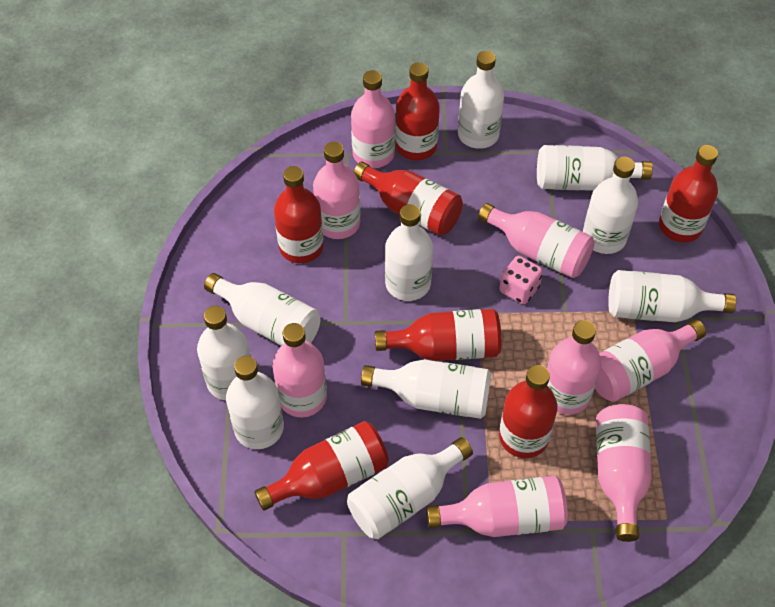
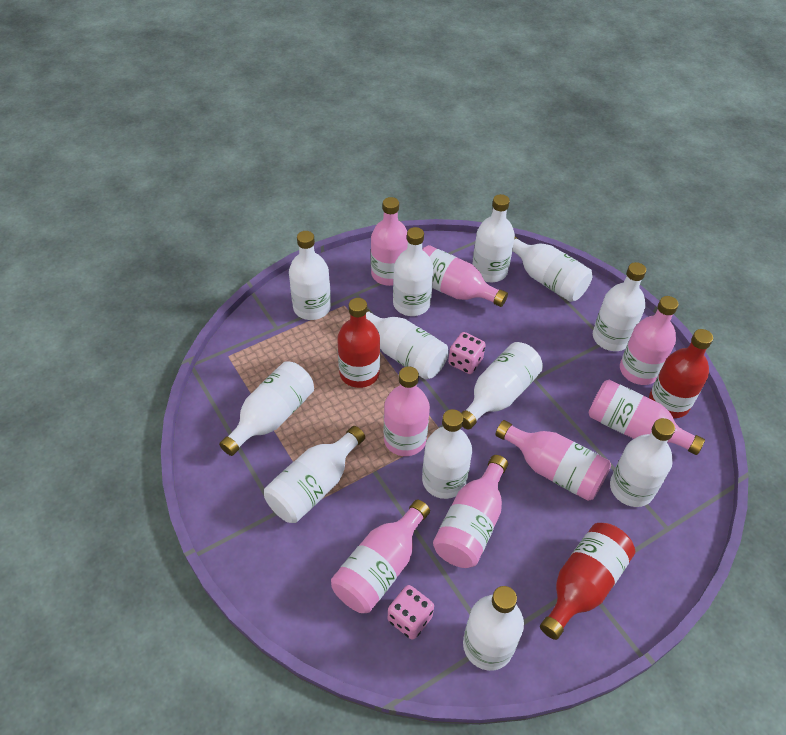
pink dice: 1 -> 2
red bottle: 7 -> 3
white bottle: 10 -> 12

